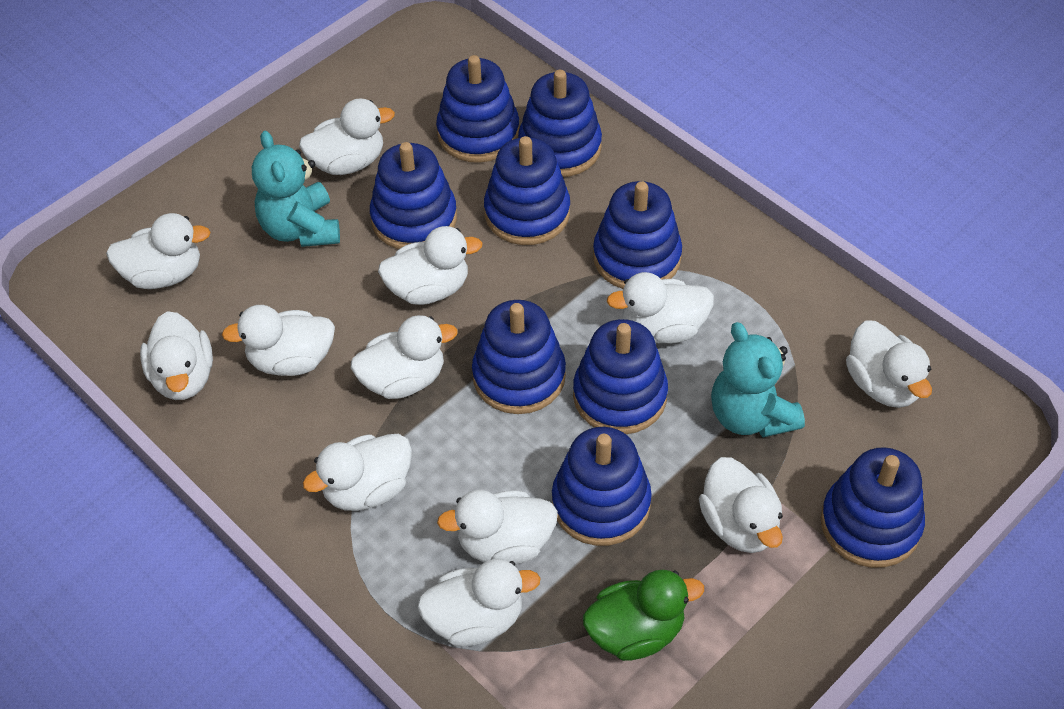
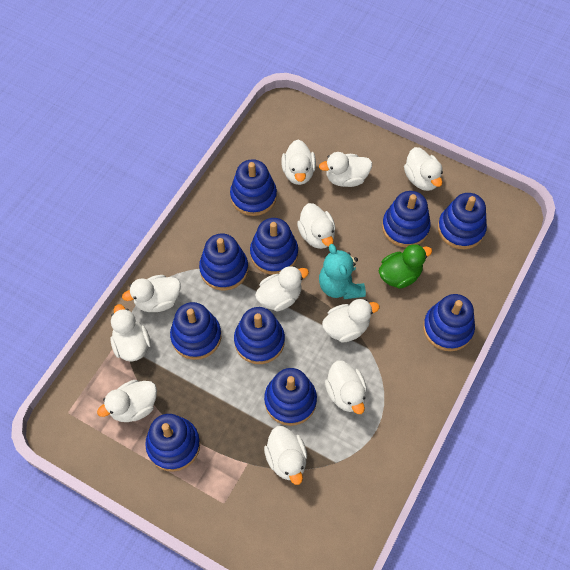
blue stacking toy: 9 -> 10
turquoise teddy bear: 2 -> 1
white duck: 12 -> 11

